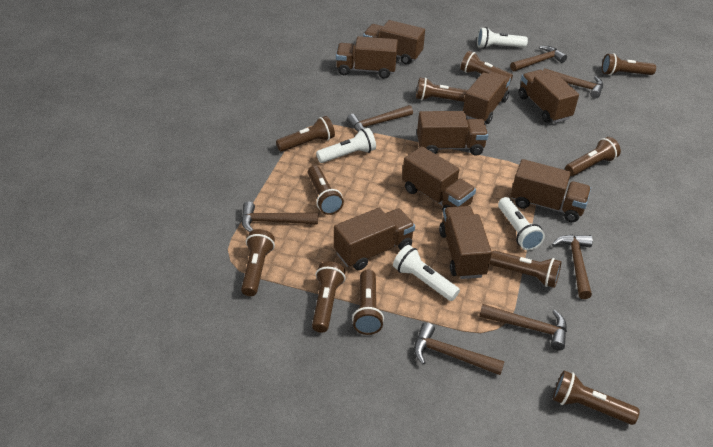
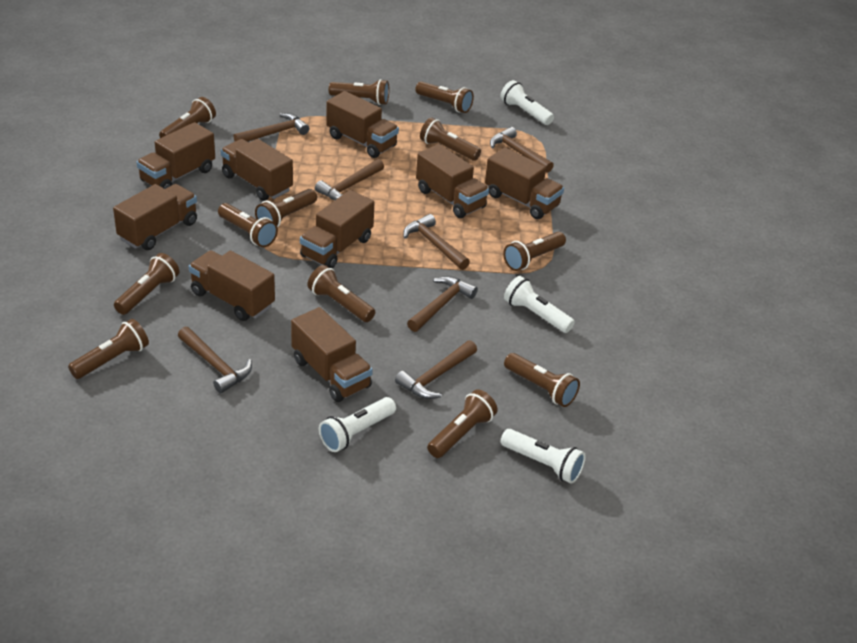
brown flashlight: 11 -> 12

